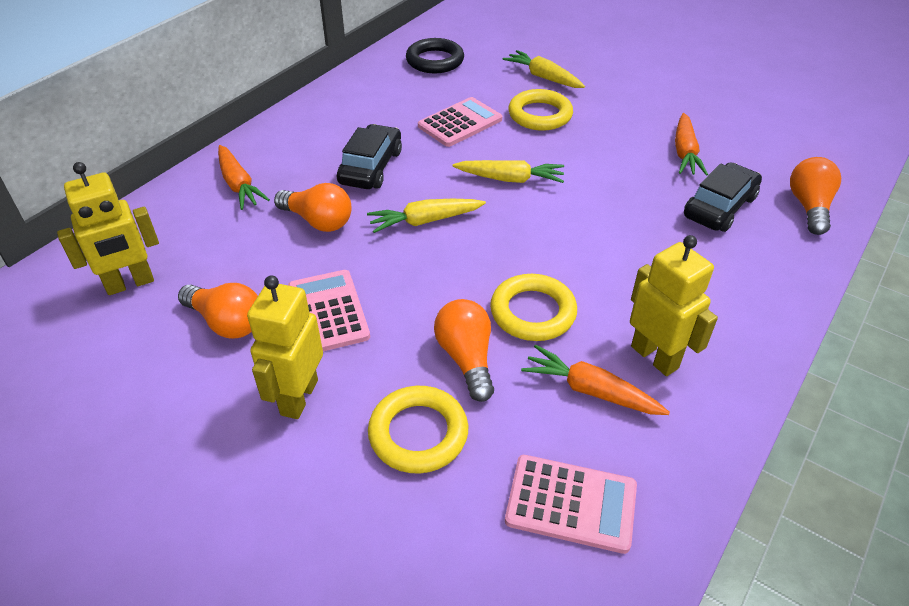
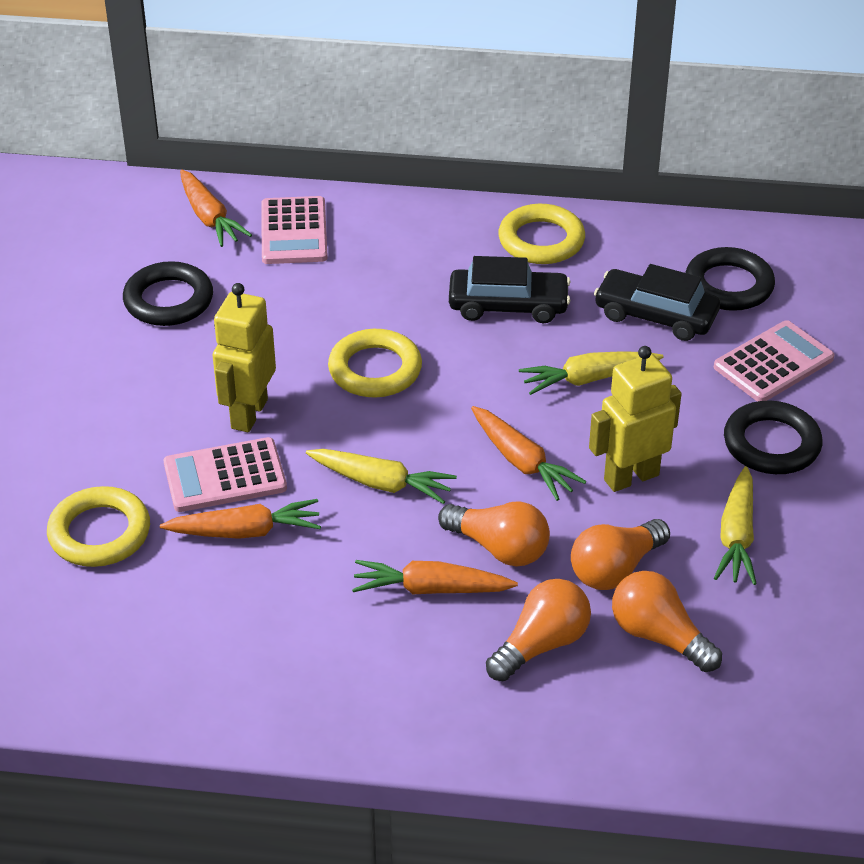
black ring: 1 -> 3
orange carrot: 3 -> 4
yellow robot: 3 -> 2

